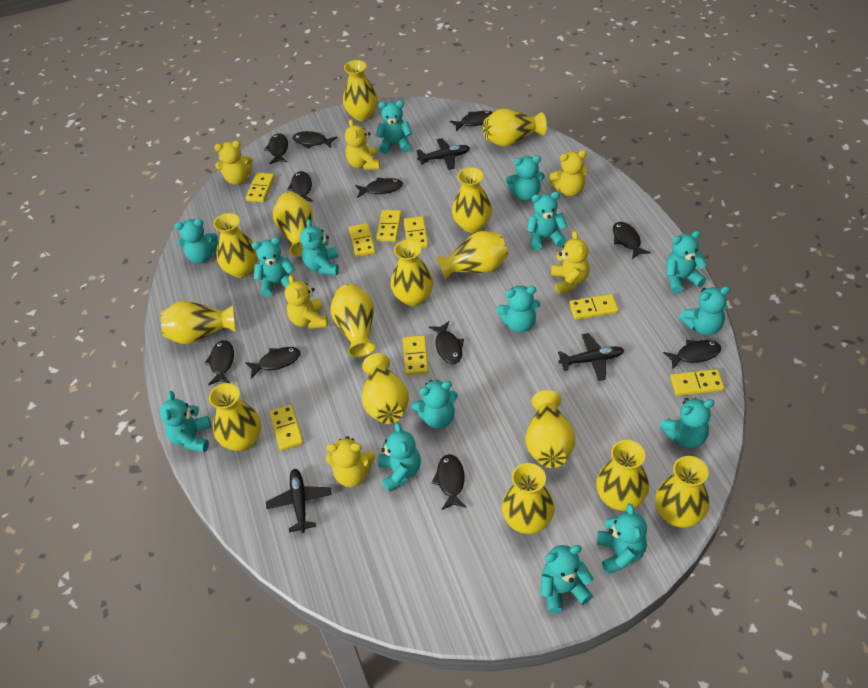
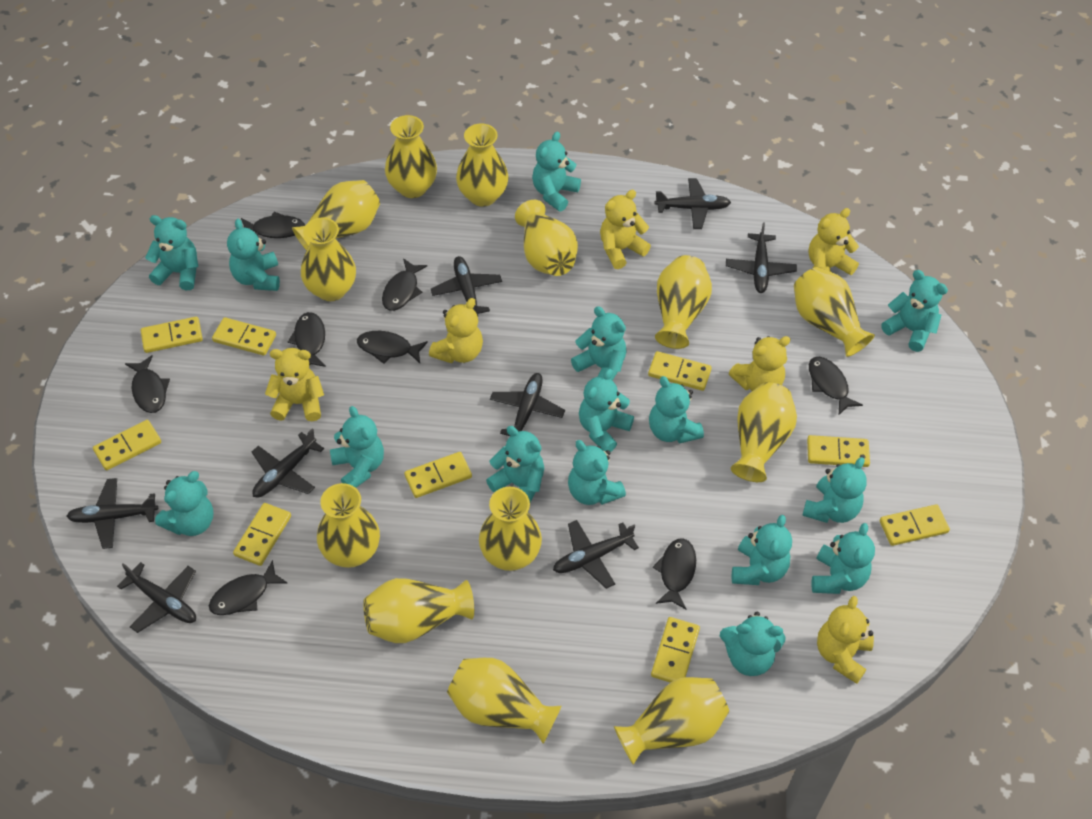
black fish: 11 -> 8
black plane: 3 -> 8
yellow domino: 8 -> 9
yellow vase: 15 -> 13

